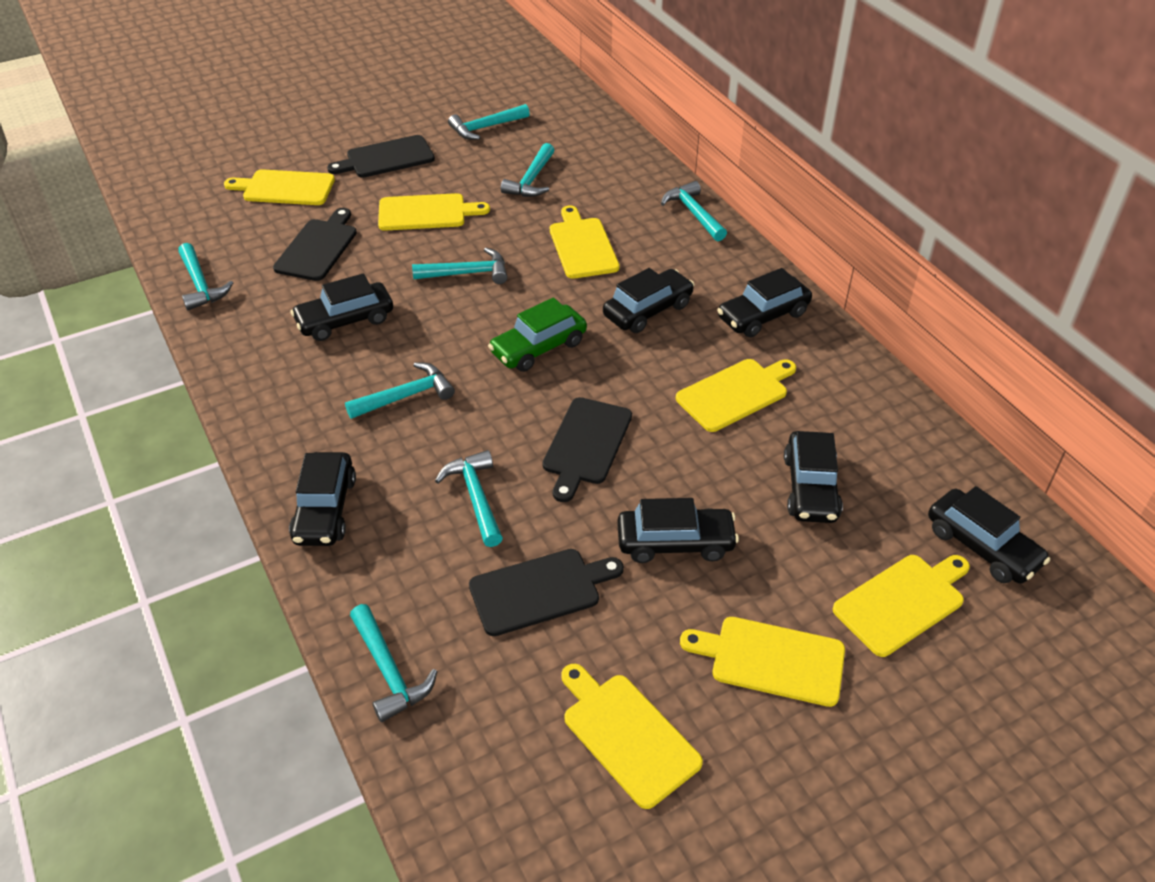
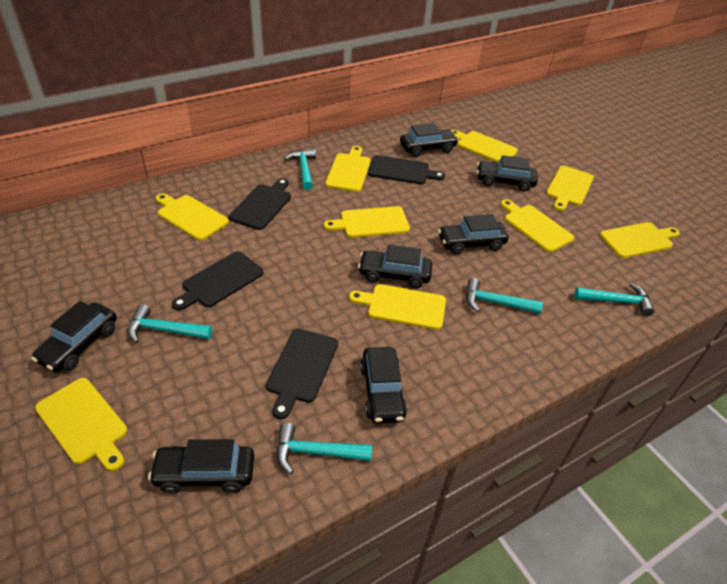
green car: 1 -> 0
turquoise hammer: 8 -> 5
yellow cutting board: 7 -> 9

